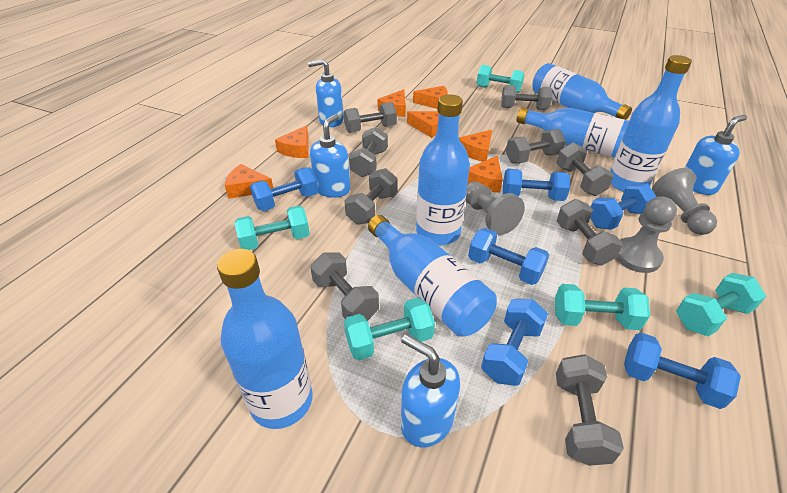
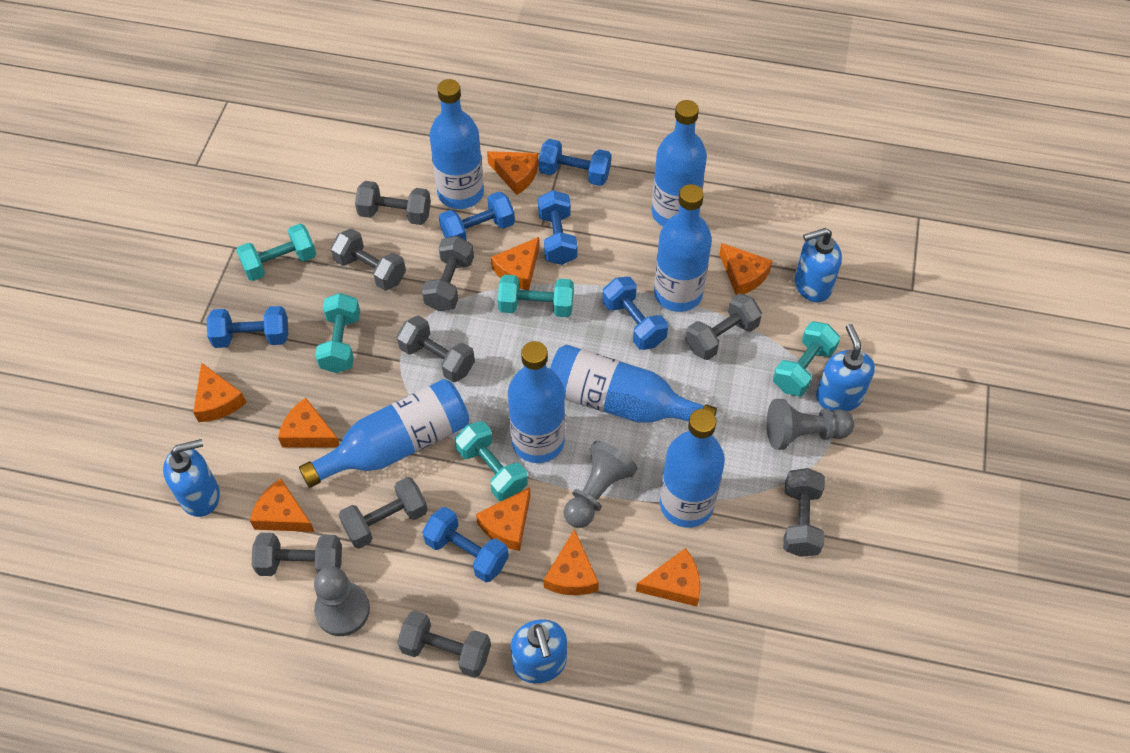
blue bottle: 6 -> 7
orange cheese: 7 -> 9

